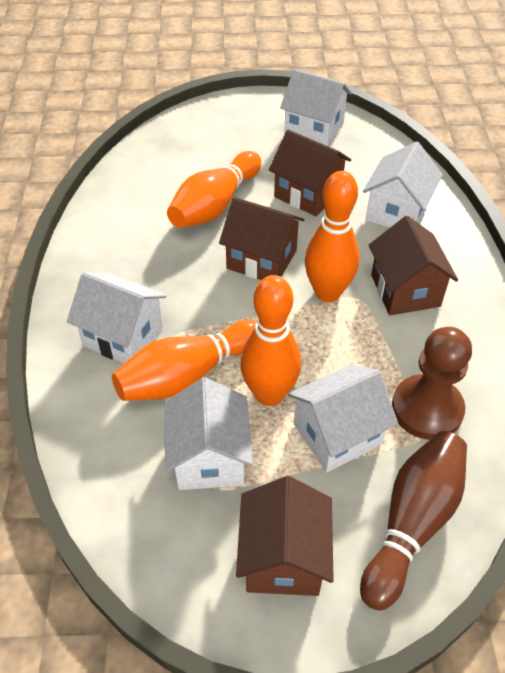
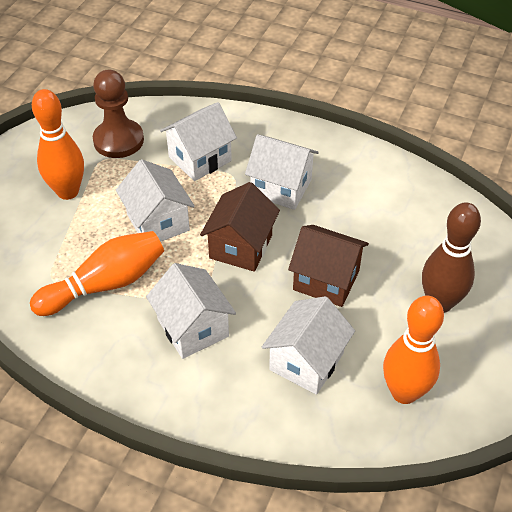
brown house: 4 -> 2
orange bowling pin: 4 -> 3

